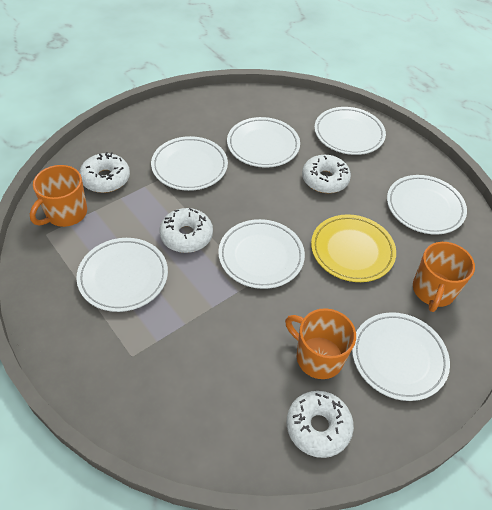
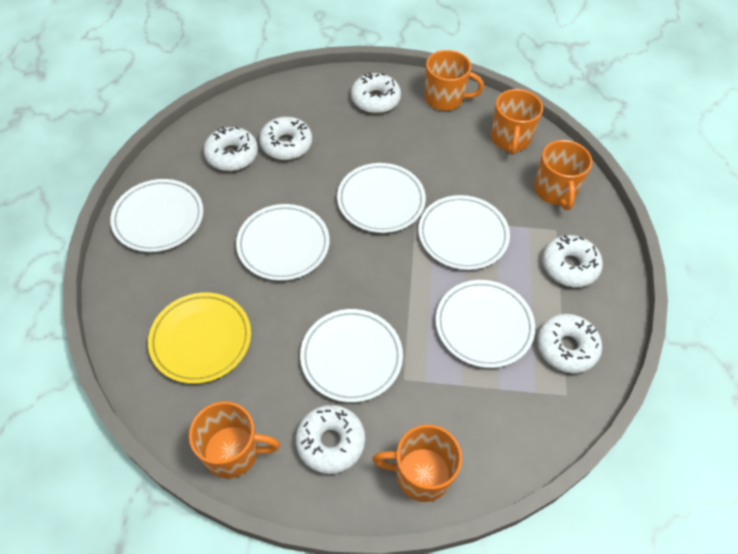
orange mug: 3 -> 5
white donut: 4 -> 6
white plate: 7 -> 6

